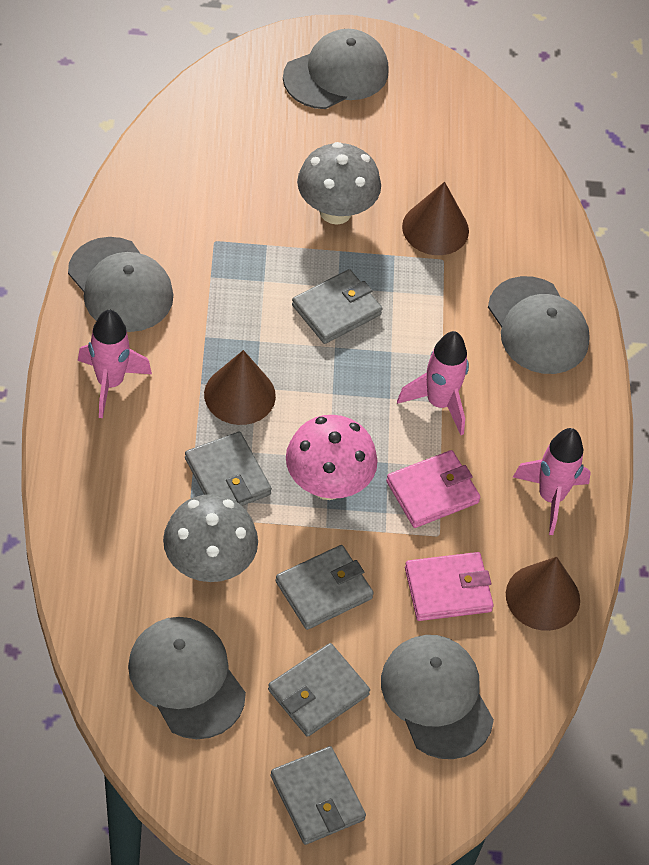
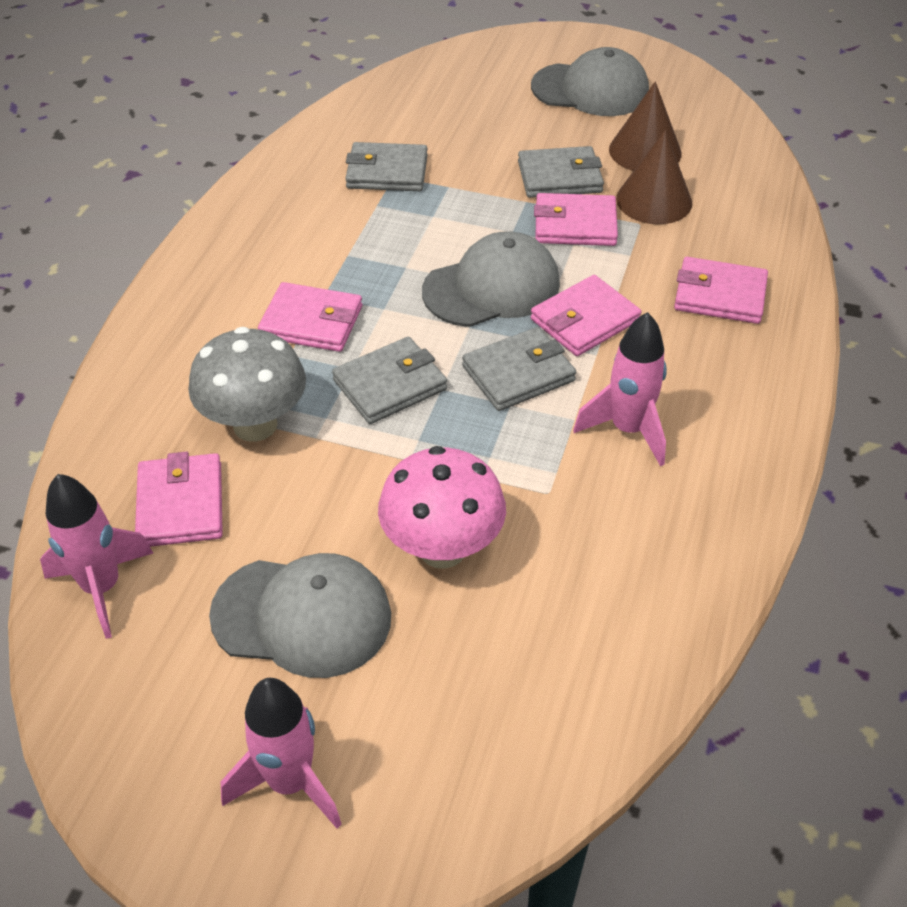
brown cone: 3 -> 2
grey cap: 5 -> 3
grey mushroom: 2 -> 1
grey wallet: 5 -> 4
pink wallet: 2 -> 5

